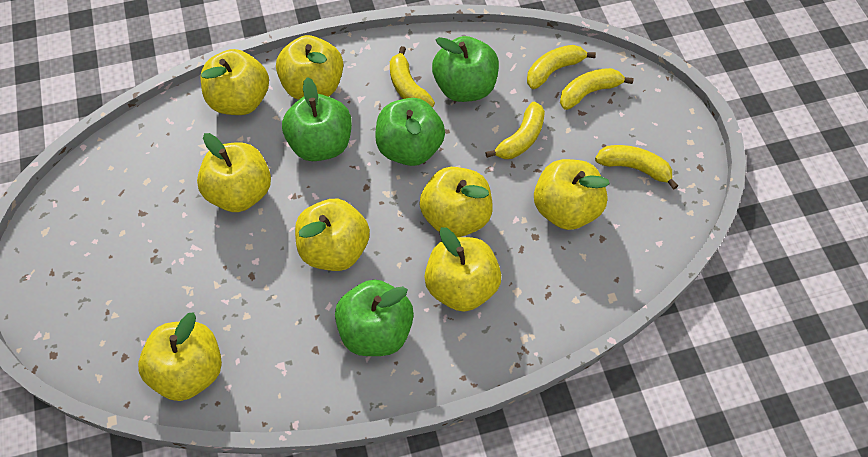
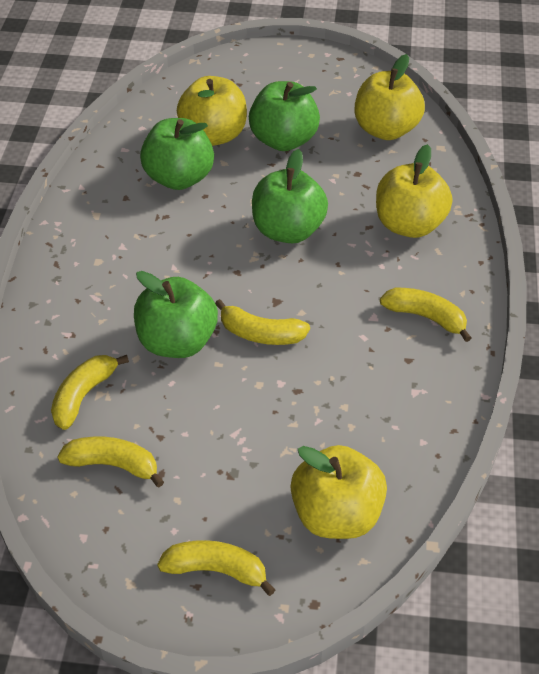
yellow apple: 8 -> 4

